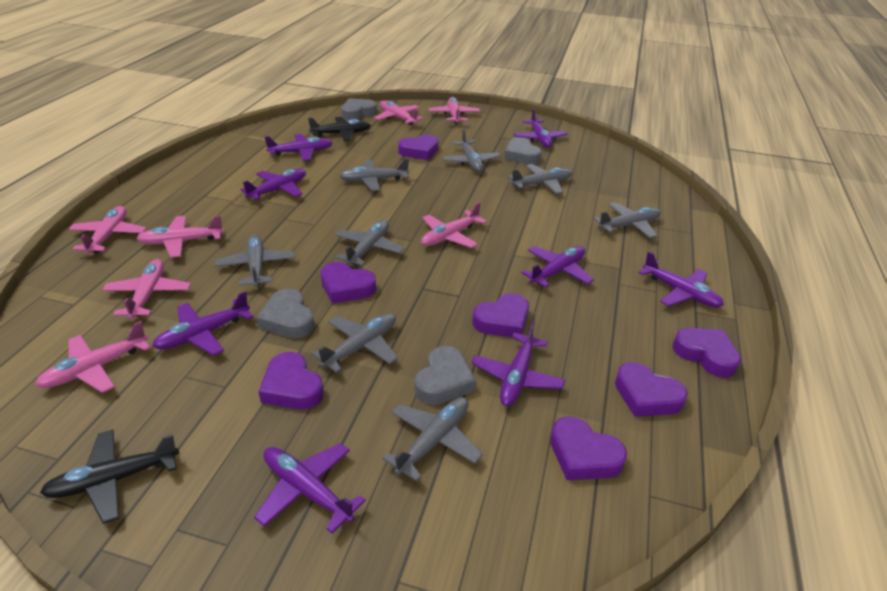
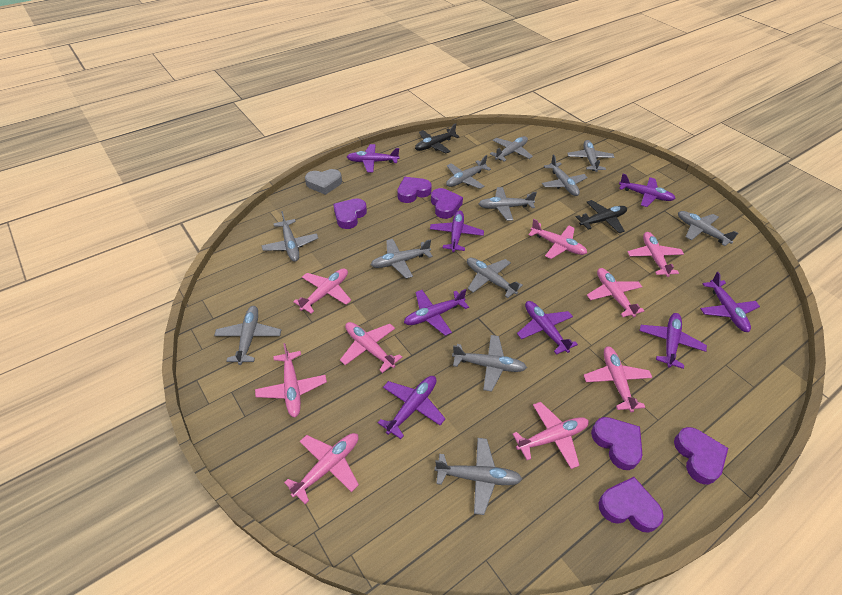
grey heart: 4 -> 1
grey plane: 8 -> 12
pink plane: 7 -> 9
purple heart: 7 -> 6

